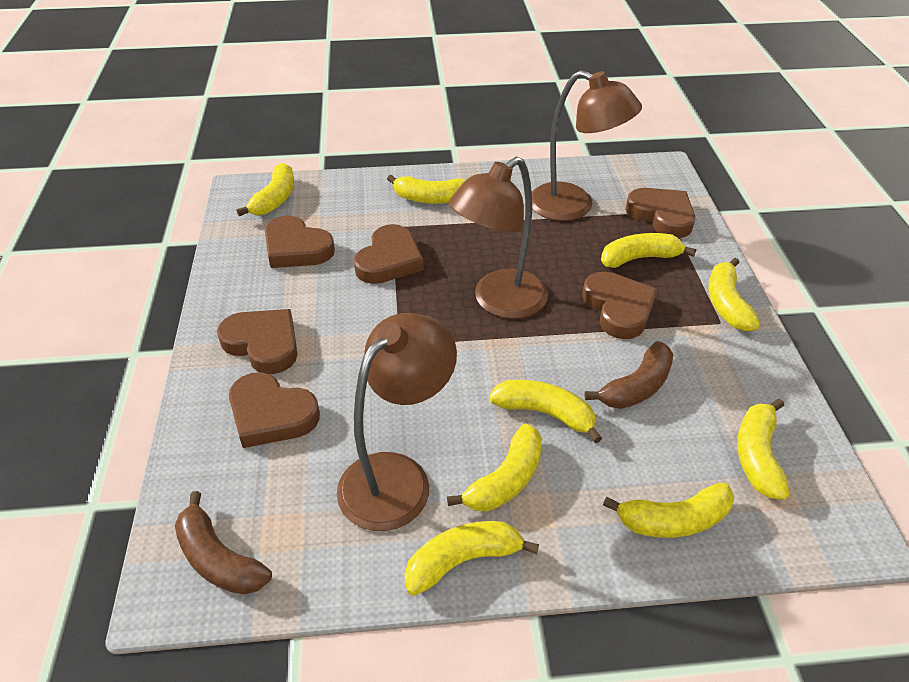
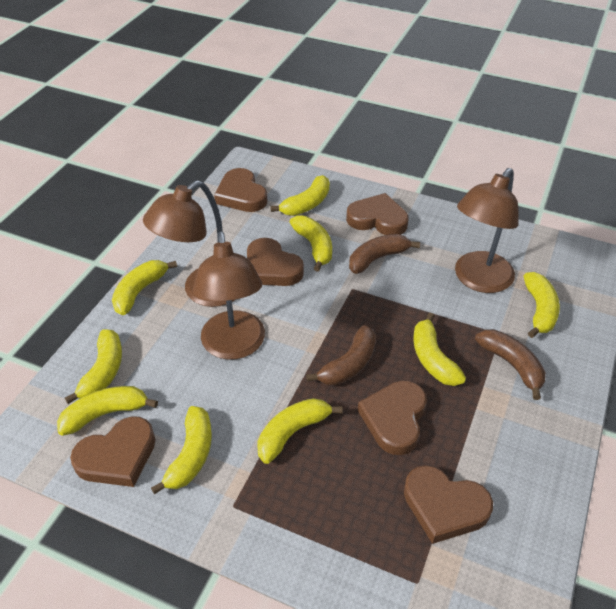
brown banana: 2 -> 3

